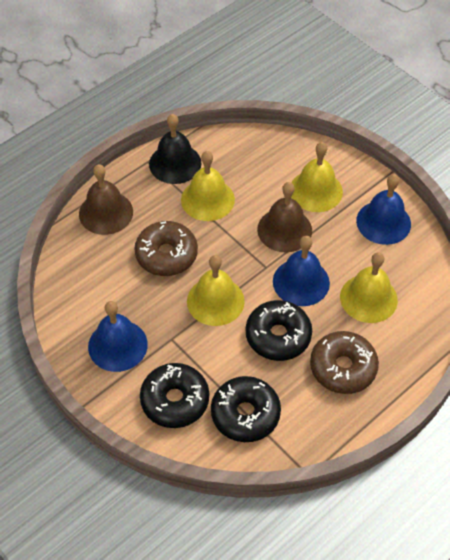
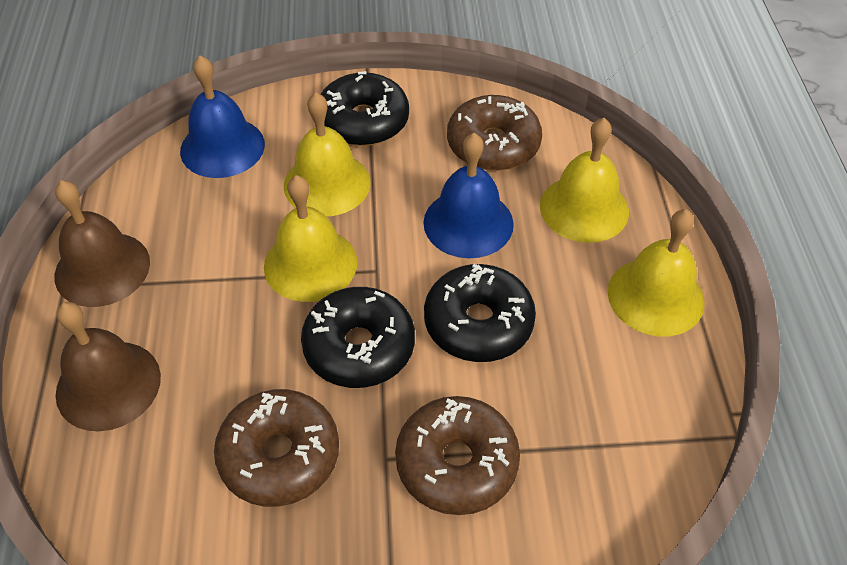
black bell: 1 -> 0
blue bell: 3 -> 2
brown donut: 2 -> 3

